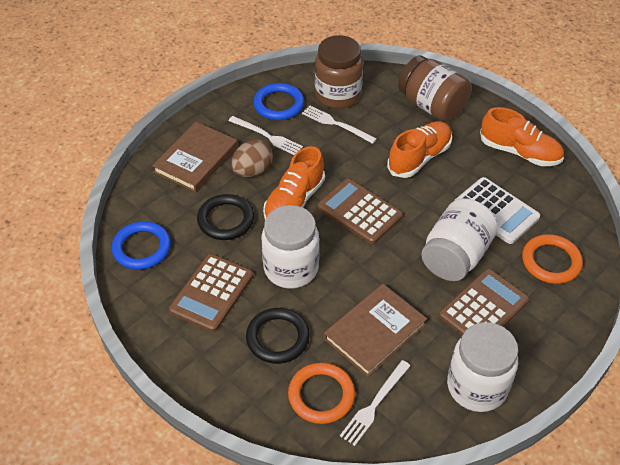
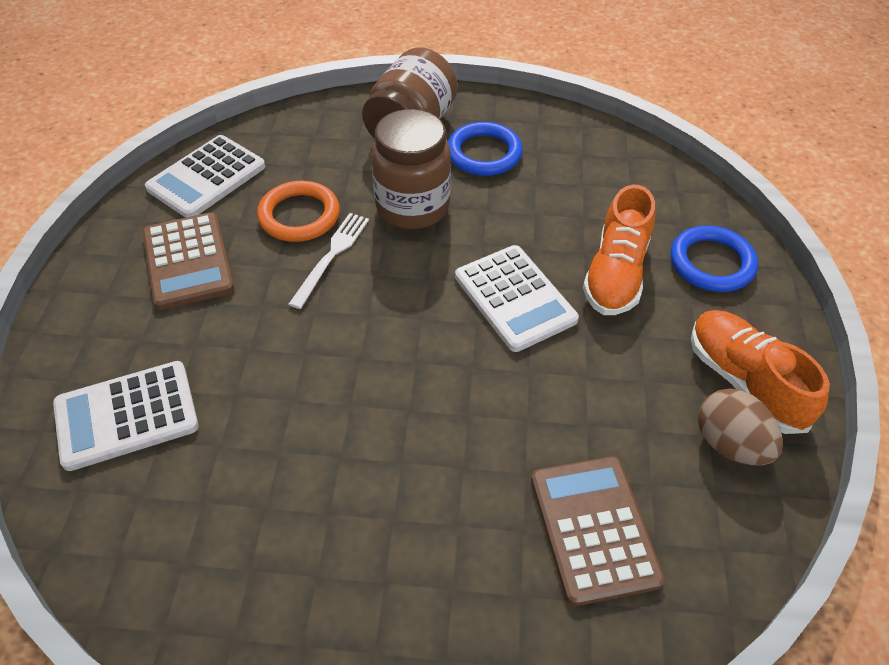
black ring: 2 -> 0
brown book: 2 -> 0
brown calculator: 3 -> 2
orange ring: 2 -> 1
orange shoe: 3 -> 2
white calculator: 1 -> 3
white fork: 3 -> 1
white jar: 3 -> 0

